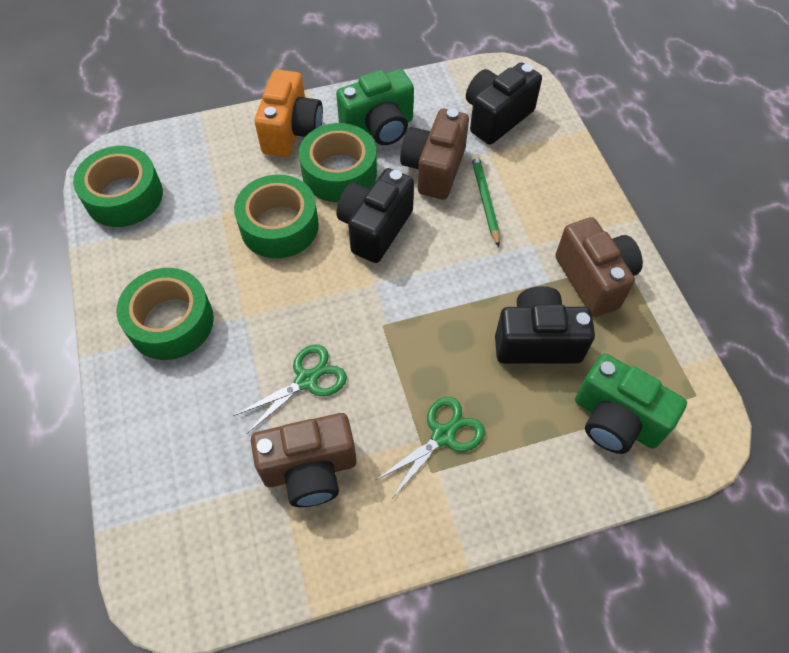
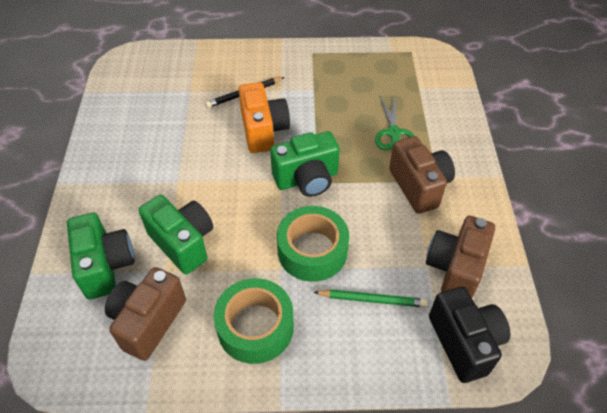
black camera: 3 -> 1
black pencil: 0 -> 1
green camera: 2 -> 3
green scissors: 2 -> 1
green tape: 4 -> 2

